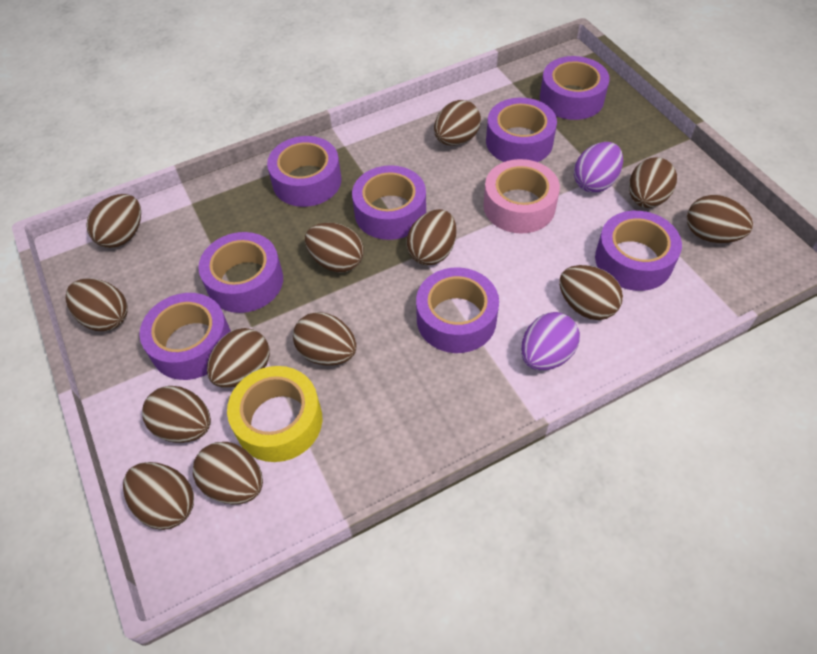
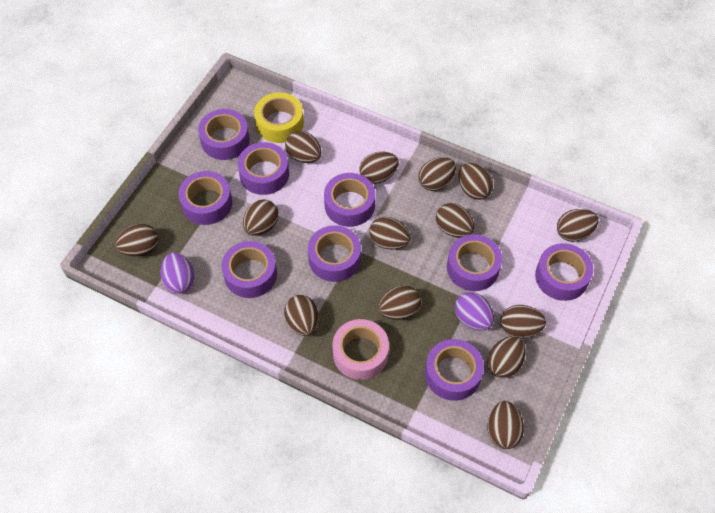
brown egg: 13 -> 14
purple tape: 8 -> 9

